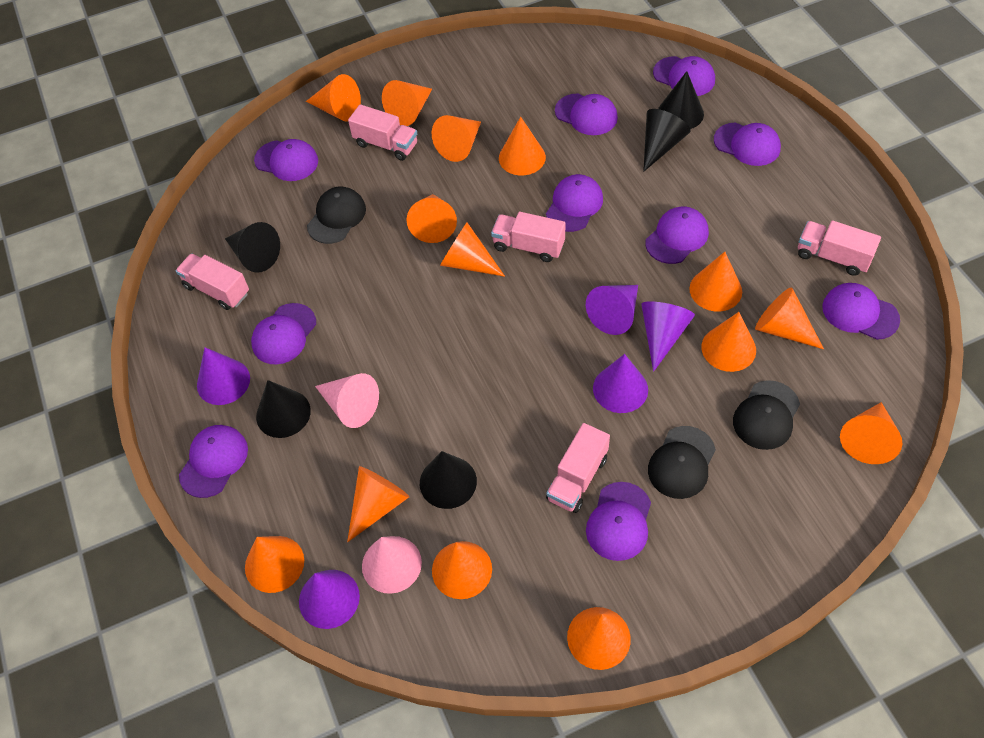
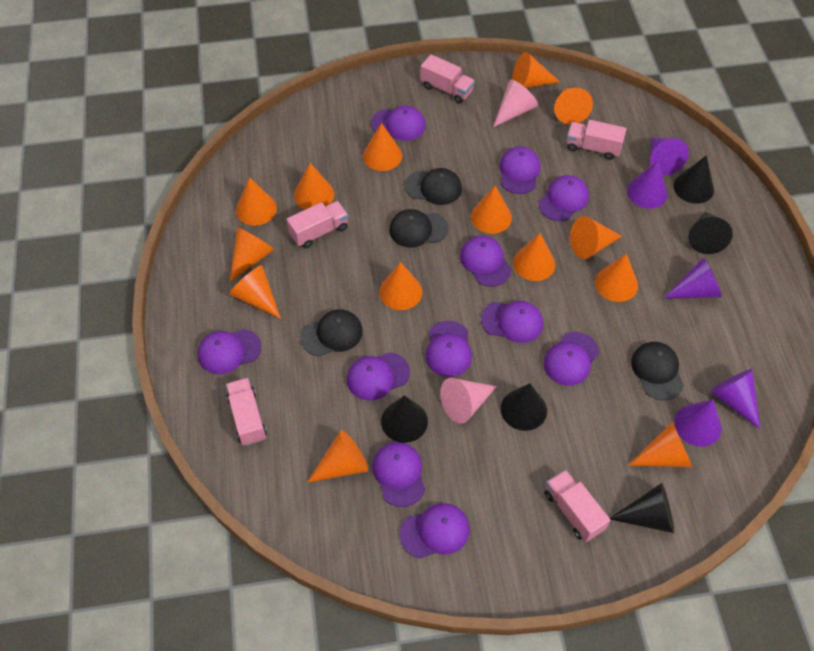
black cap: 3 -> 4
purple cap: 10 -> 11

